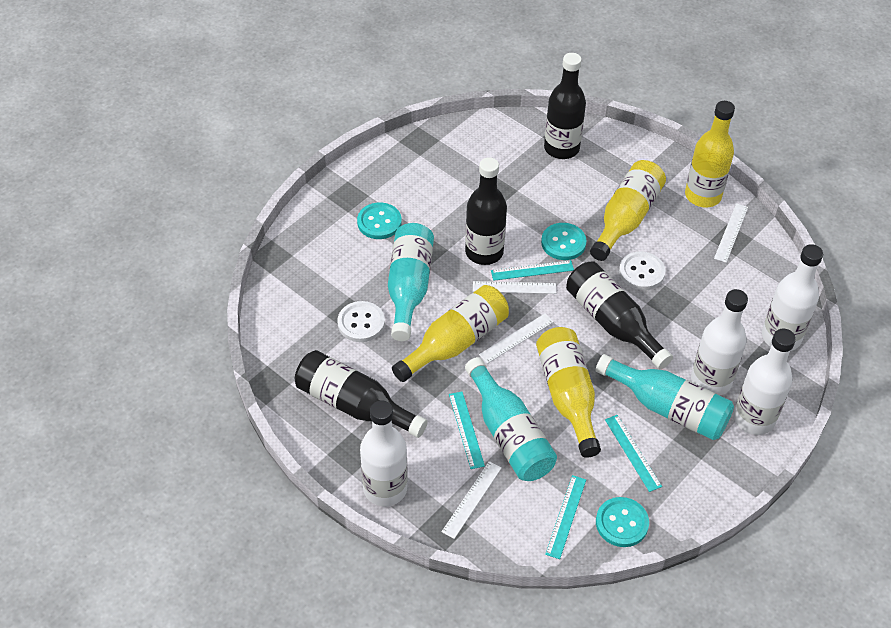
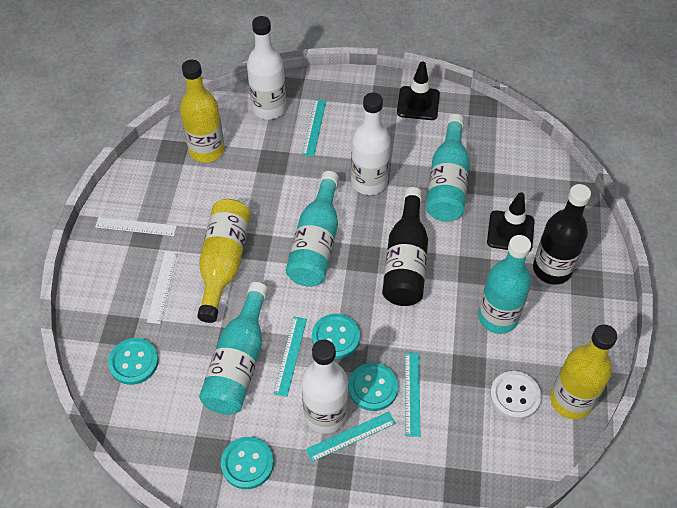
black bottle: 4 -> 2
black traffic cone: 0 -> 2
turquoise bottle: 3 -> 4
turquoise button: 3 -> 4
white bottle: 4 -> 3
white button: 2 -> 1
white ruler: 4 -> 2
yellow bottle: 4 -> 3

